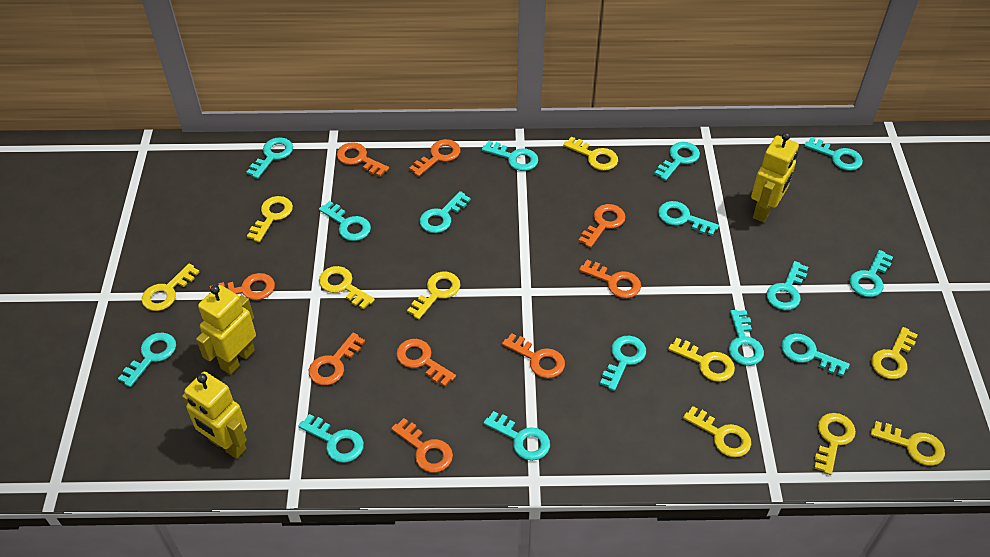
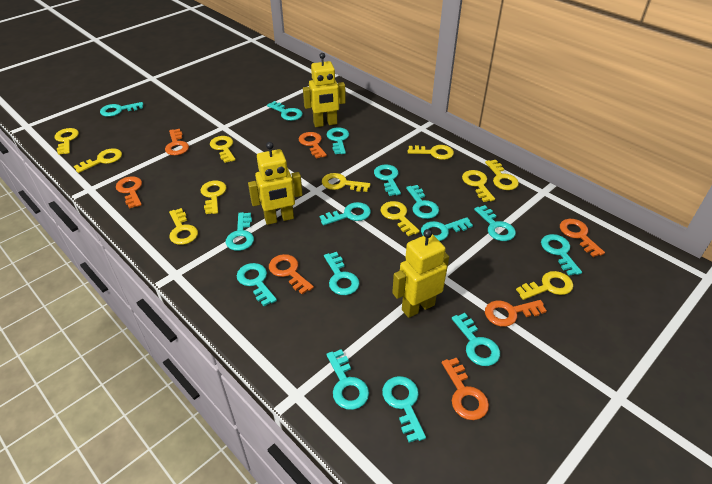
orange key: 9 -> 7
yellow key: 10 -> 11

